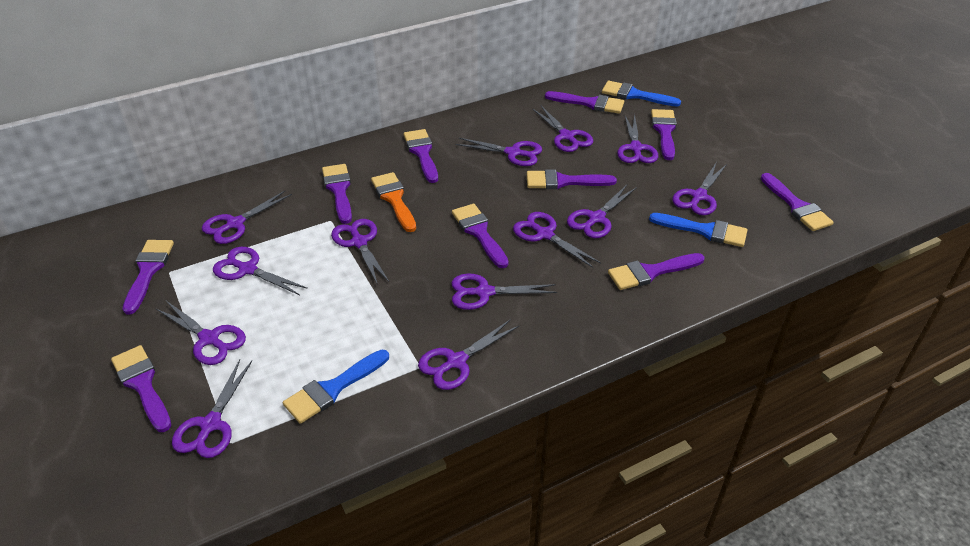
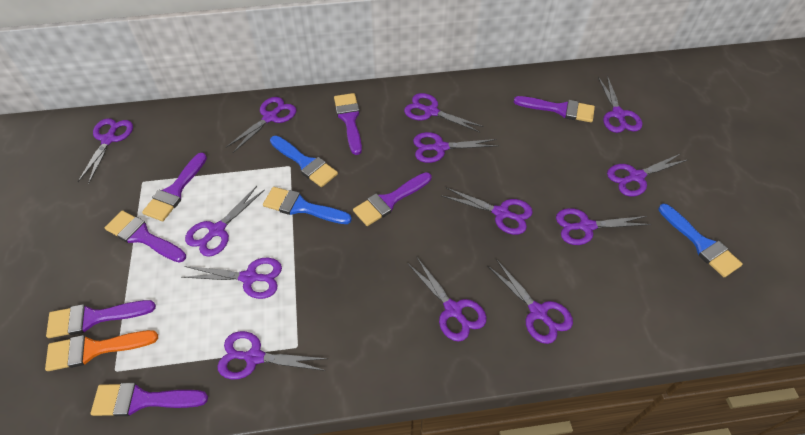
purple brush: 10 -> 7

